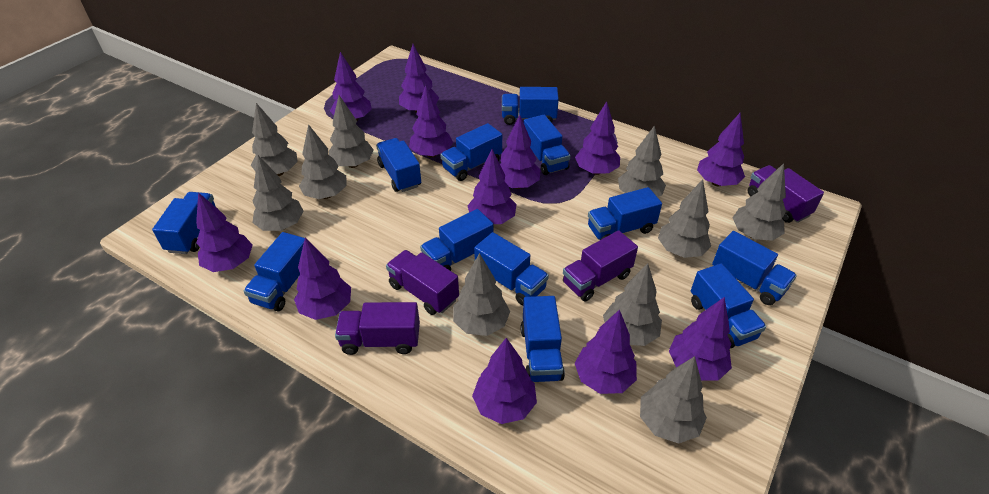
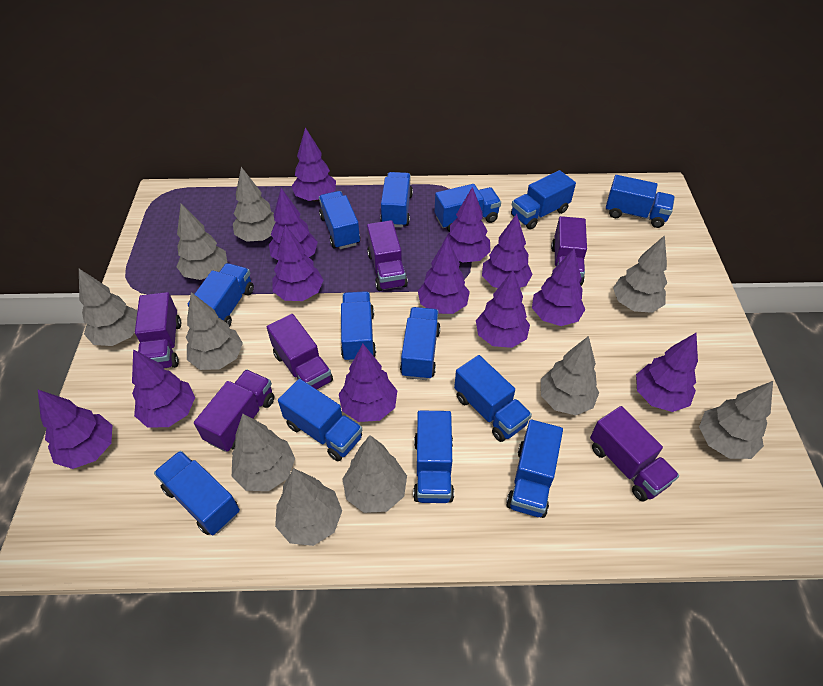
blue truck: 12 -> 13
purple truck: 4 -> 6

